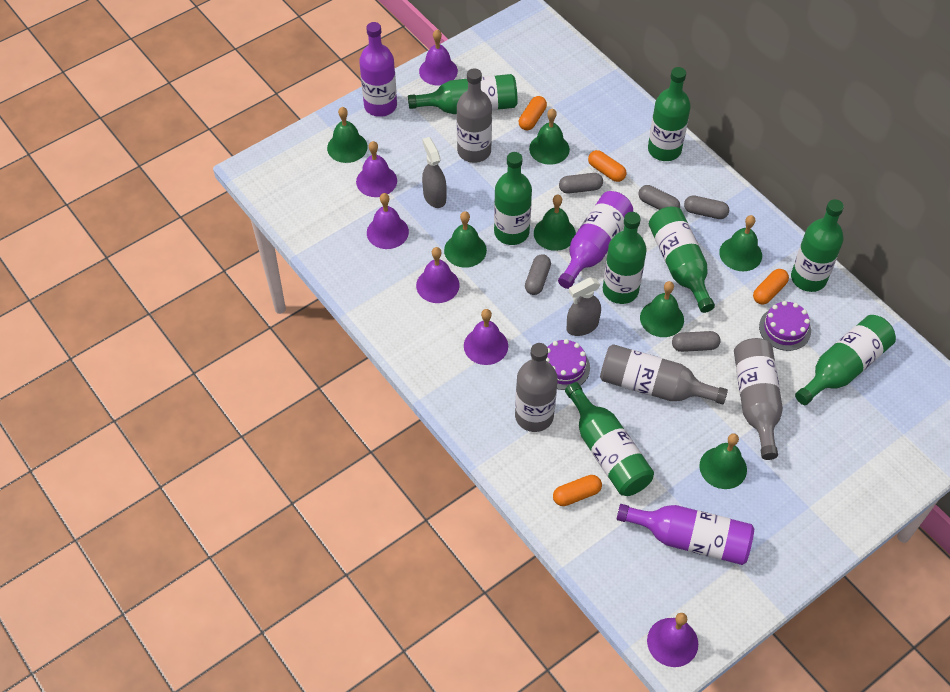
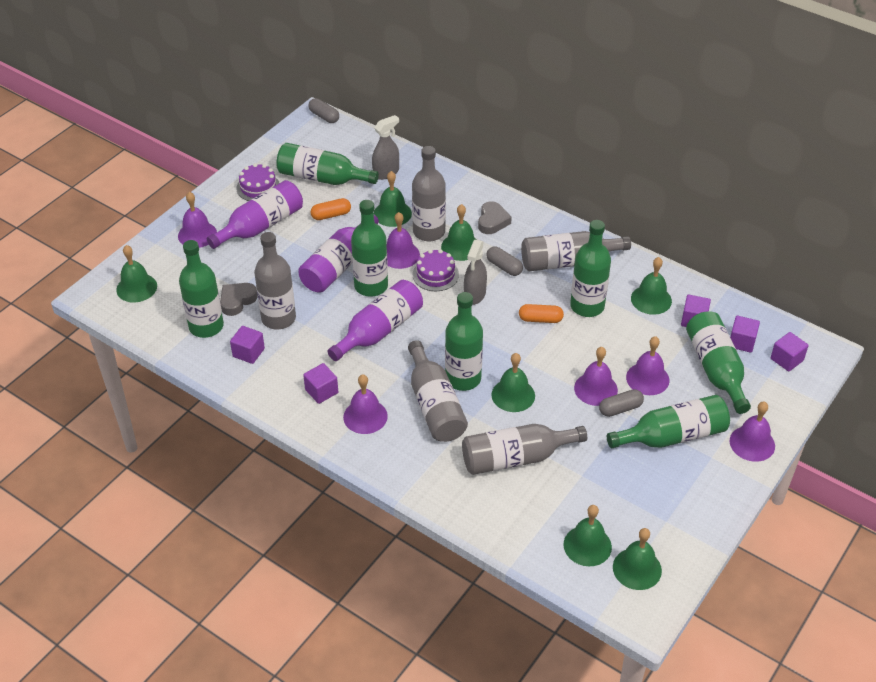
green bottle: 8 -> 7
grey bottle: 4 -> 5
grey capsule: 5 -> 3
grey heart: 0 -> 2
orange capsule: 4 -> 2
purple cube: 0 -> 5

